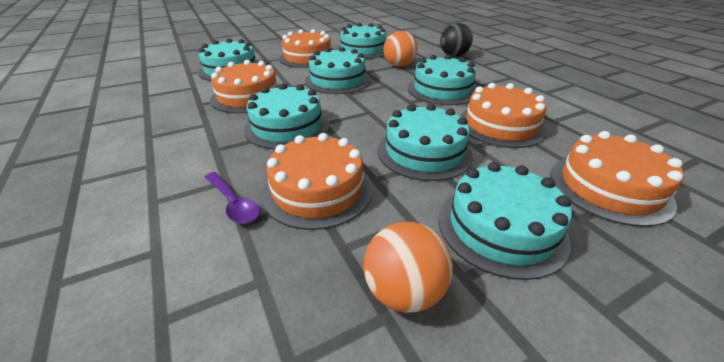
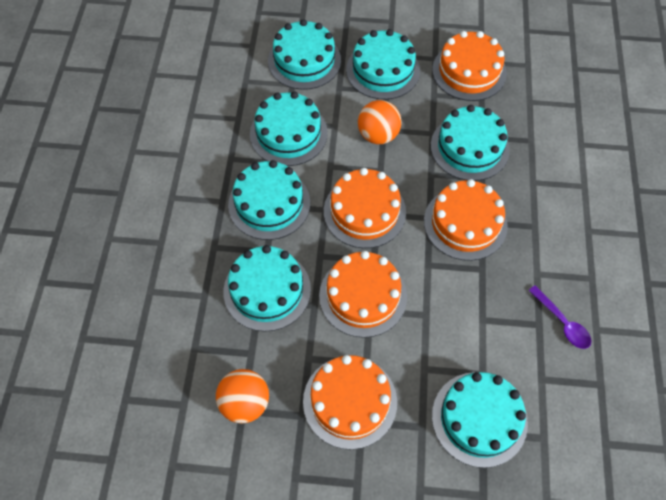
black ball: 1 -> 0

